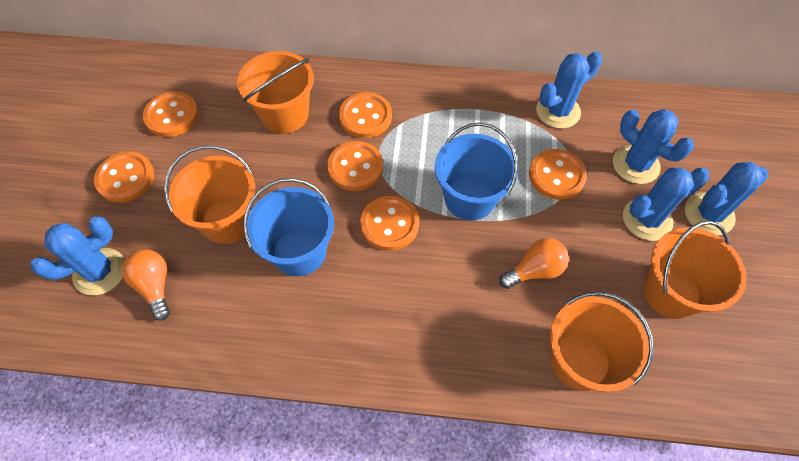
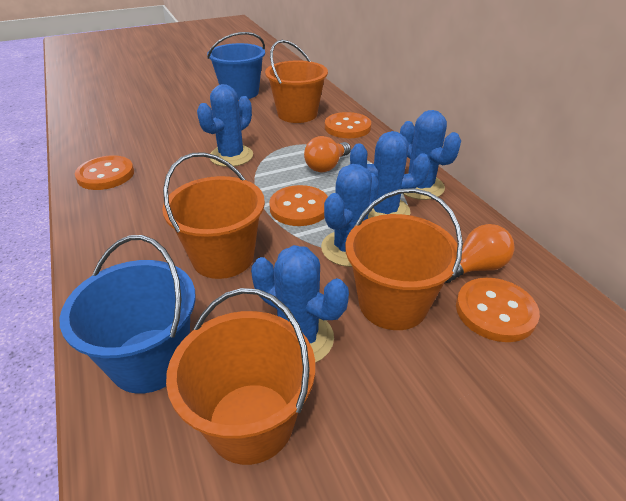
orange button: 6 -> 4

